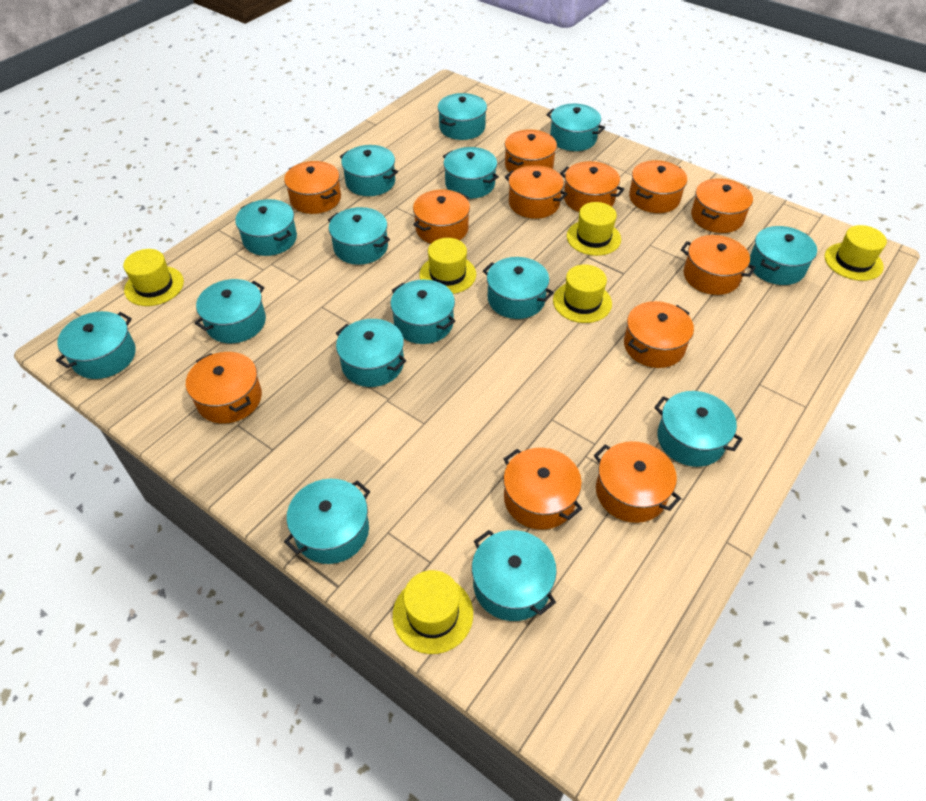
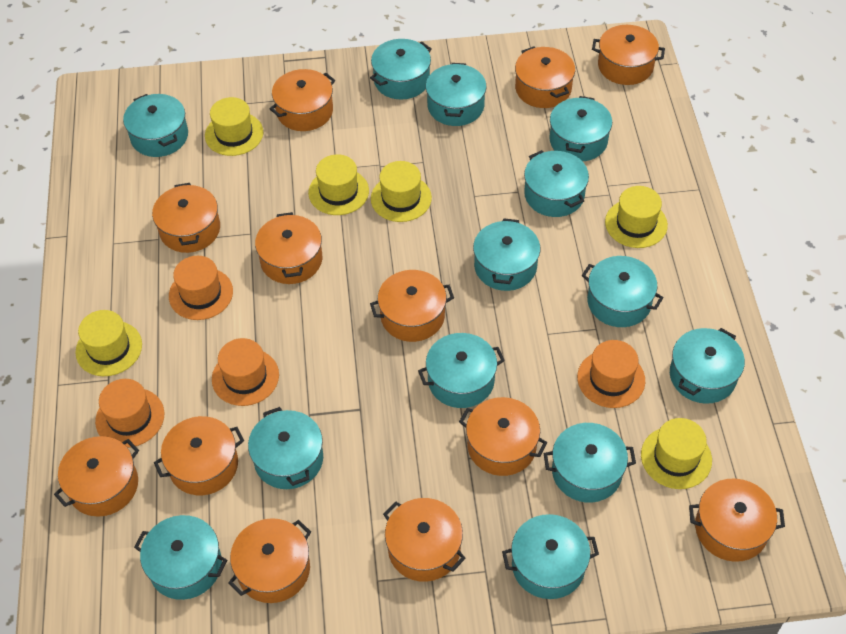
orange hat: 0 -> 4
turquoise pot: 15 -> 13

